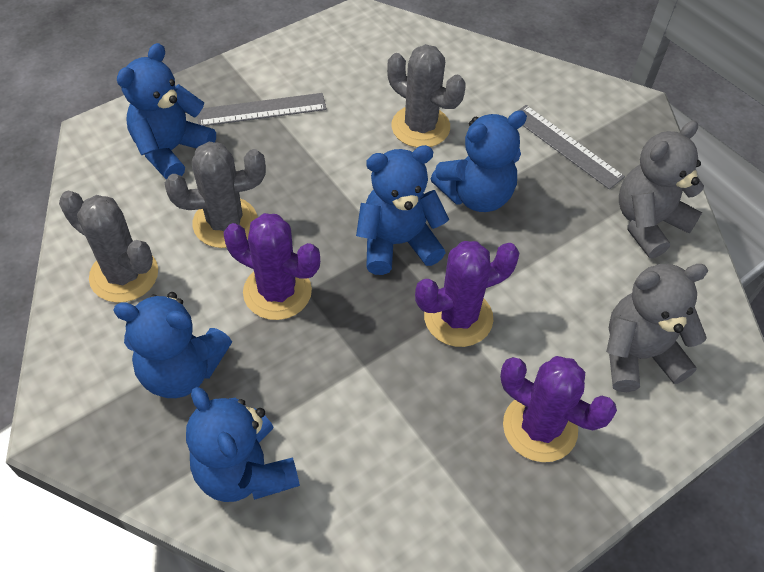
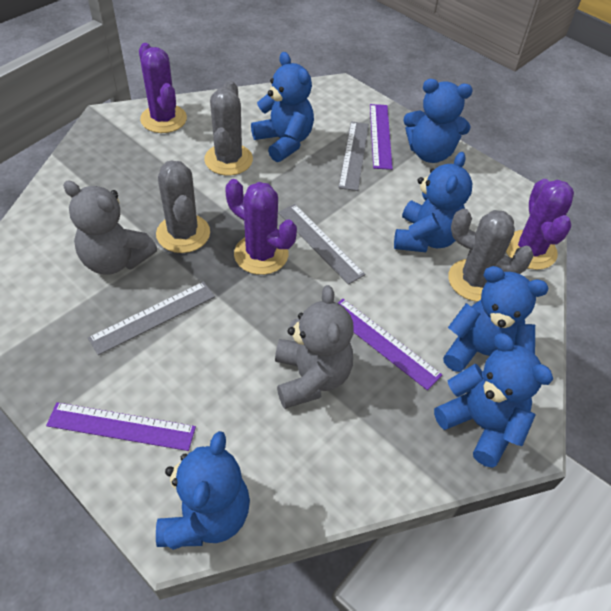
blue teddy bear: 5 -> 6
grey ruler: 2 -> 3
purple ruler: 0 -> 3

